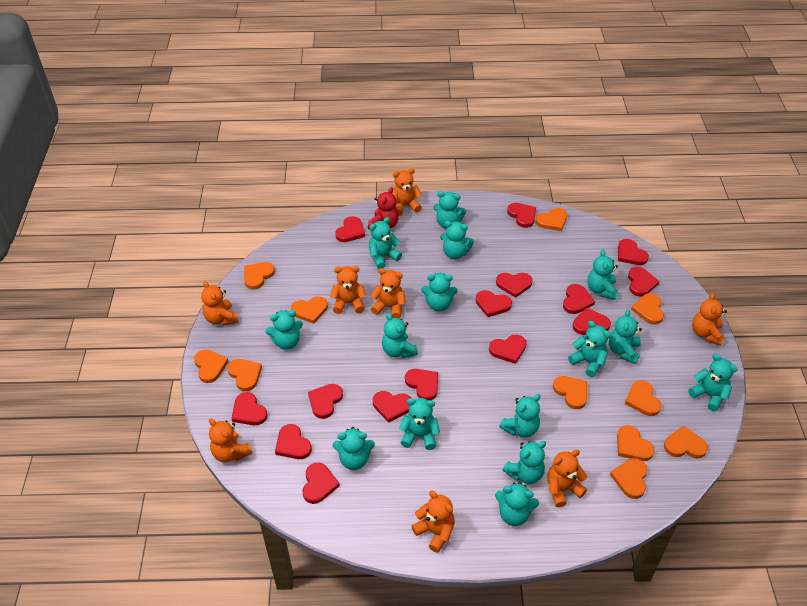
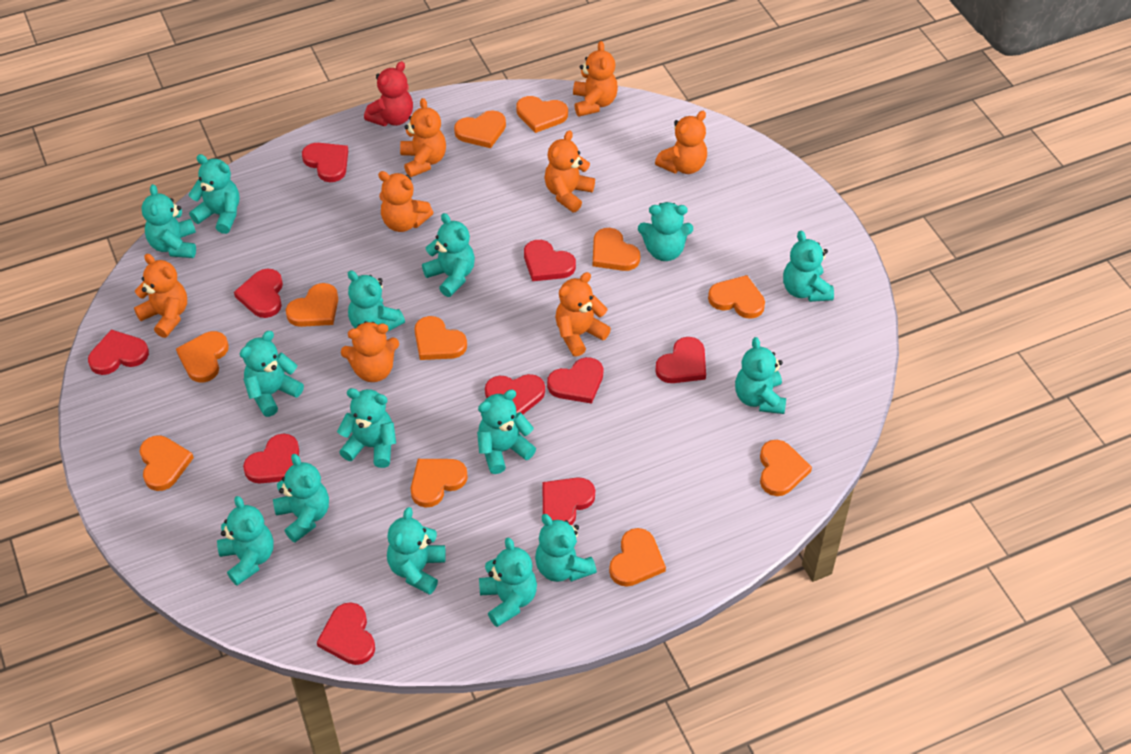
red heart: 15 -> 10

